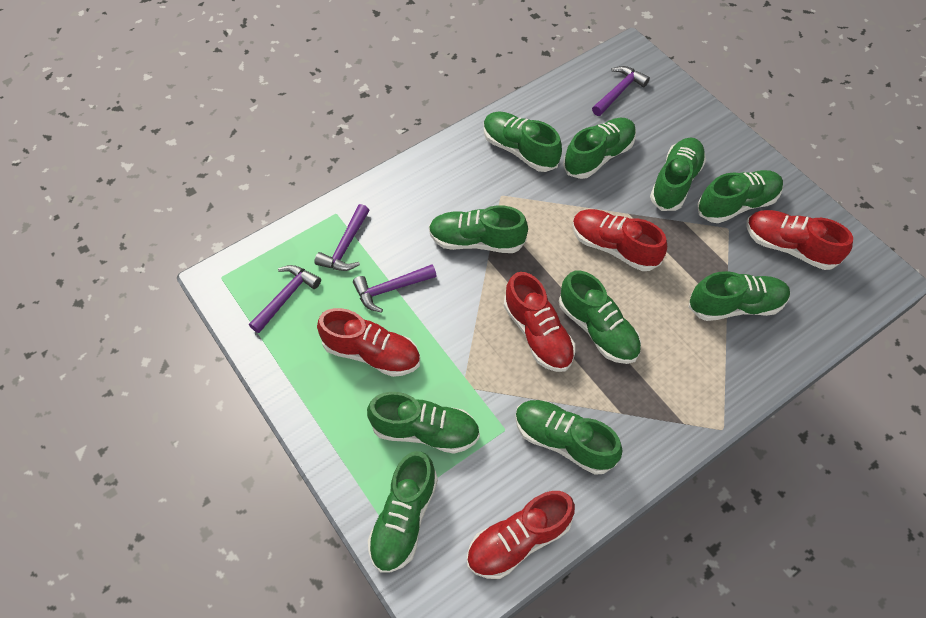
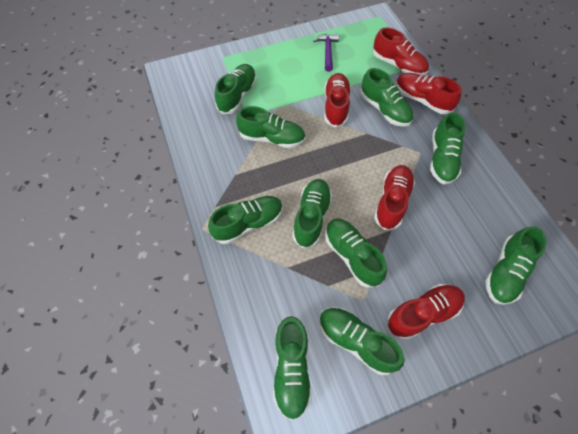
purple hammer: 4 -> 1

